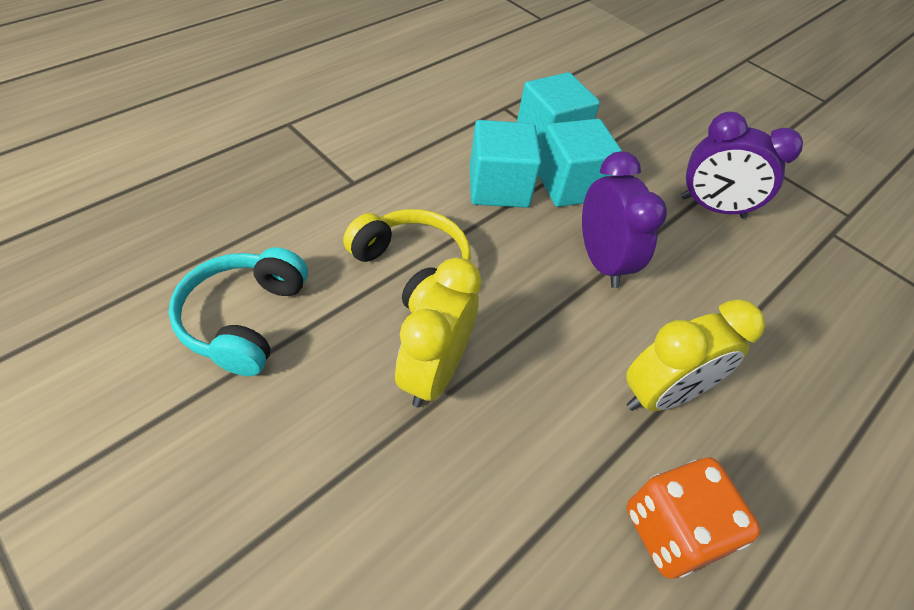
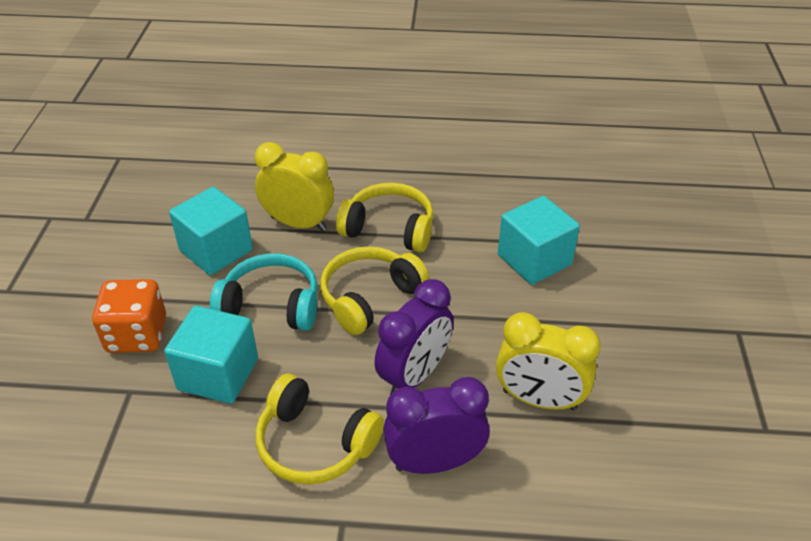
yellow headphones: 1 -> 3

